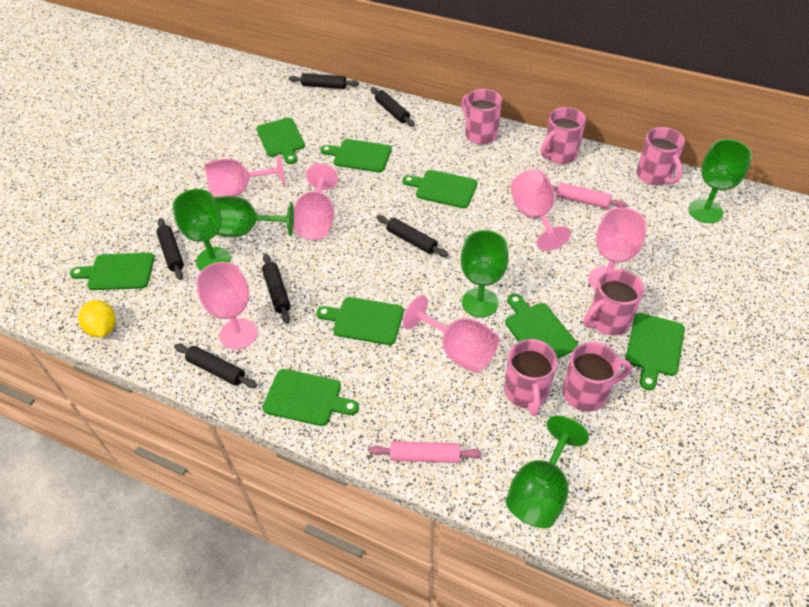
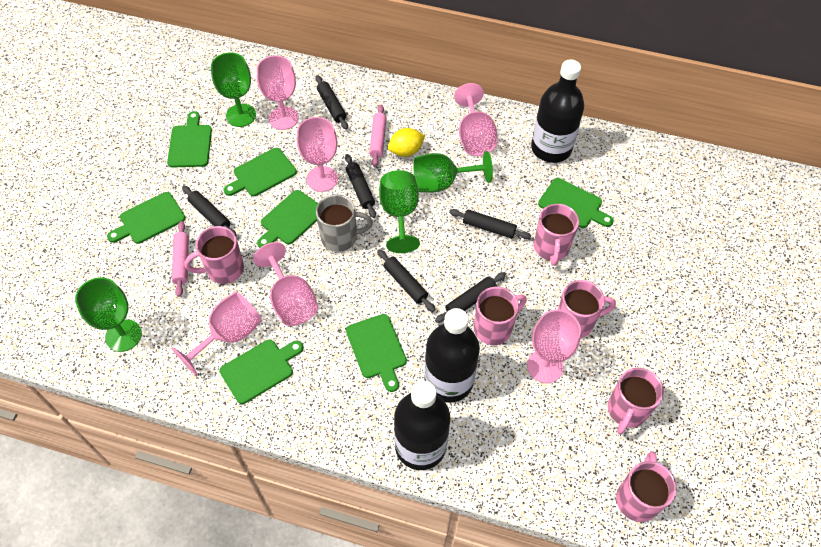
black bottle: 0 -> 3
green cutting board: 8 -> 7
green goblet: 5 -> 4
grey mug: 0 -> 1

